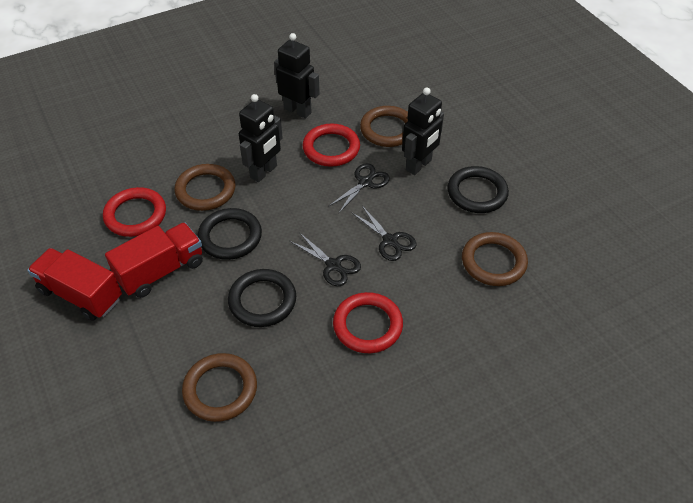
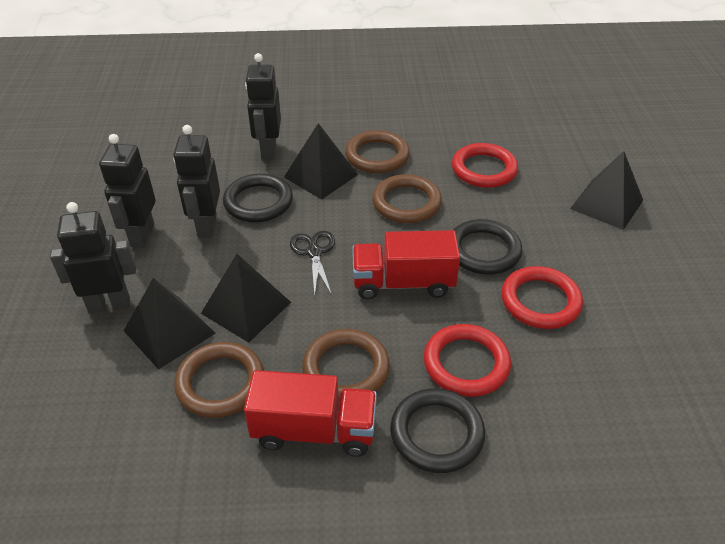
black pyramid: 0 -> 4
black robot: 3 -> 4
black scissors: 3 -> 1

